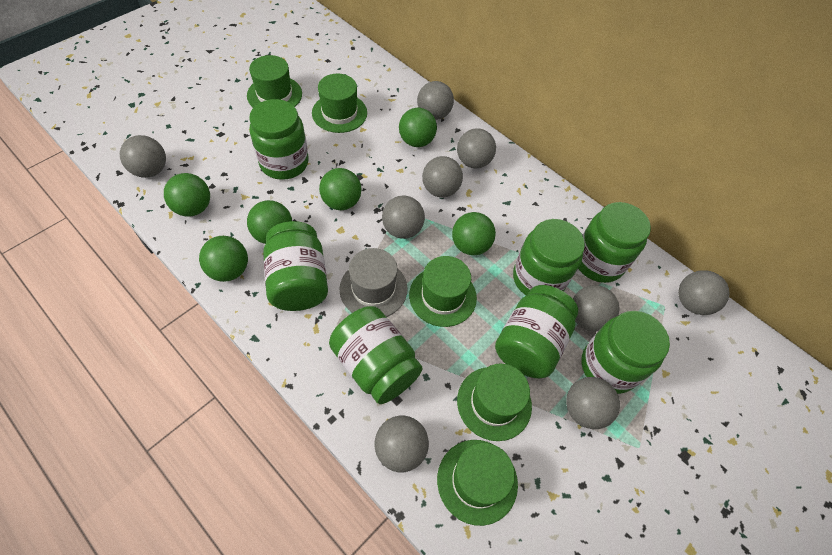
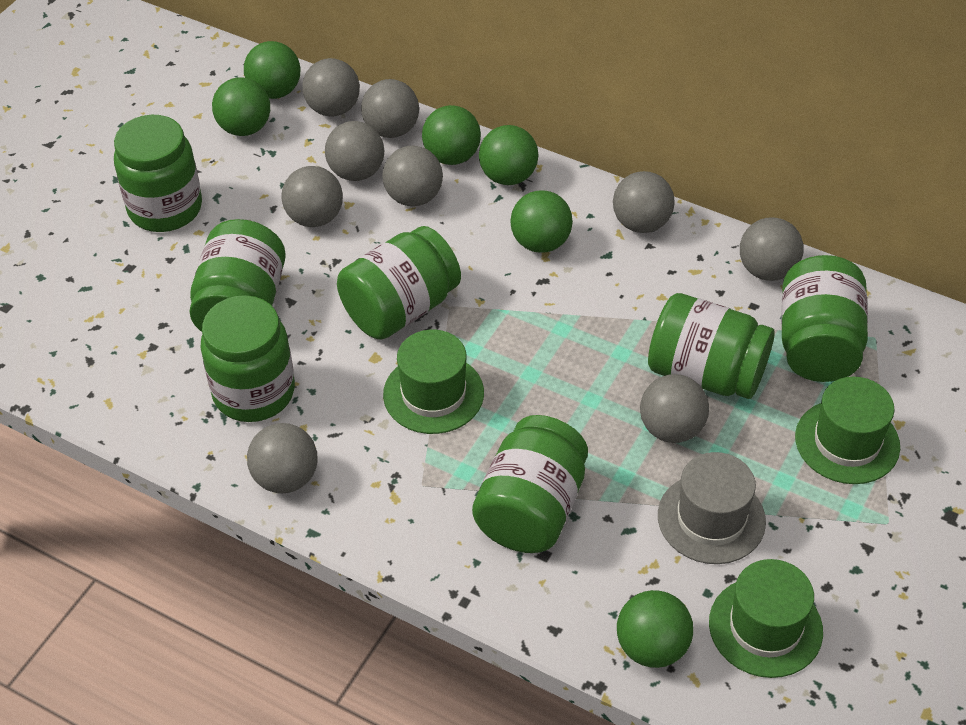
green hat: 5 -> 3

